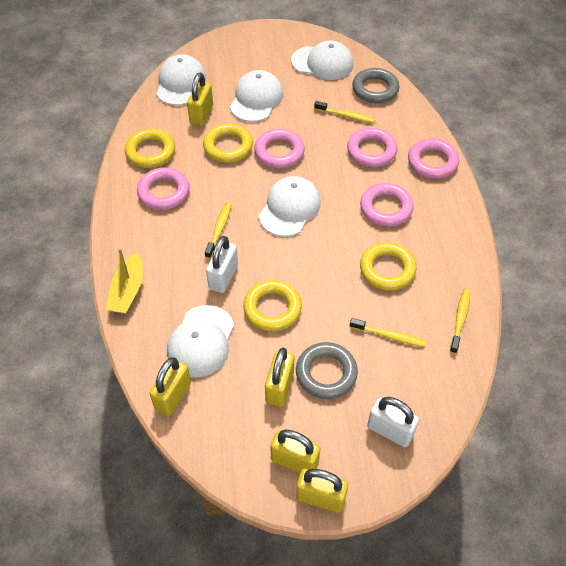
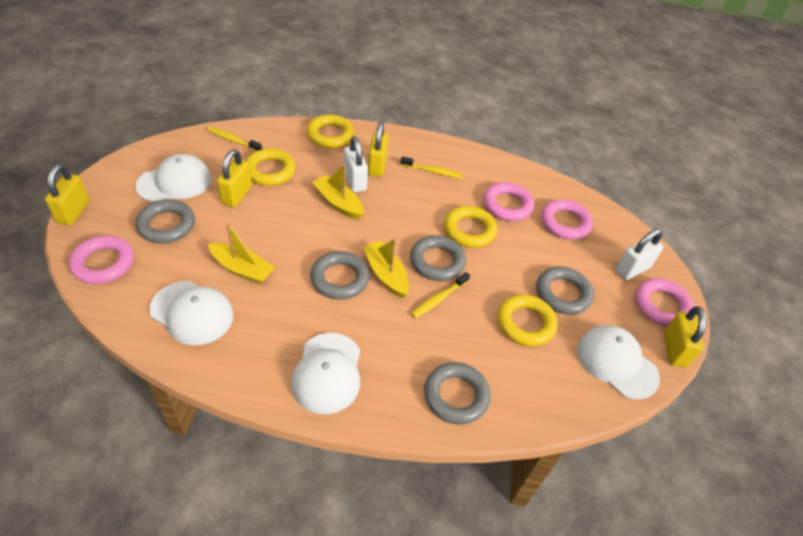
grey ring: 2 -> 5
pink ring: 5 -> 4
white cap: 5 -> 4
yellow boat: 1 -> 3
yellow padlock: 5 -> 4
yellow toothbrush: 4 -> 3

